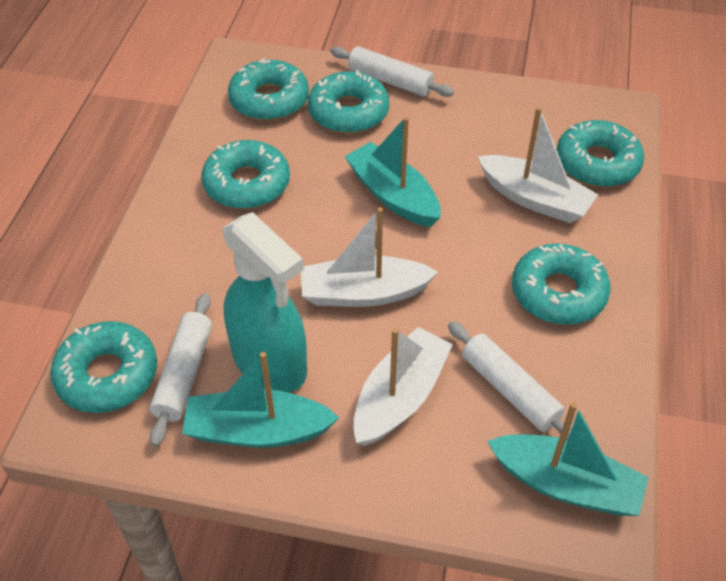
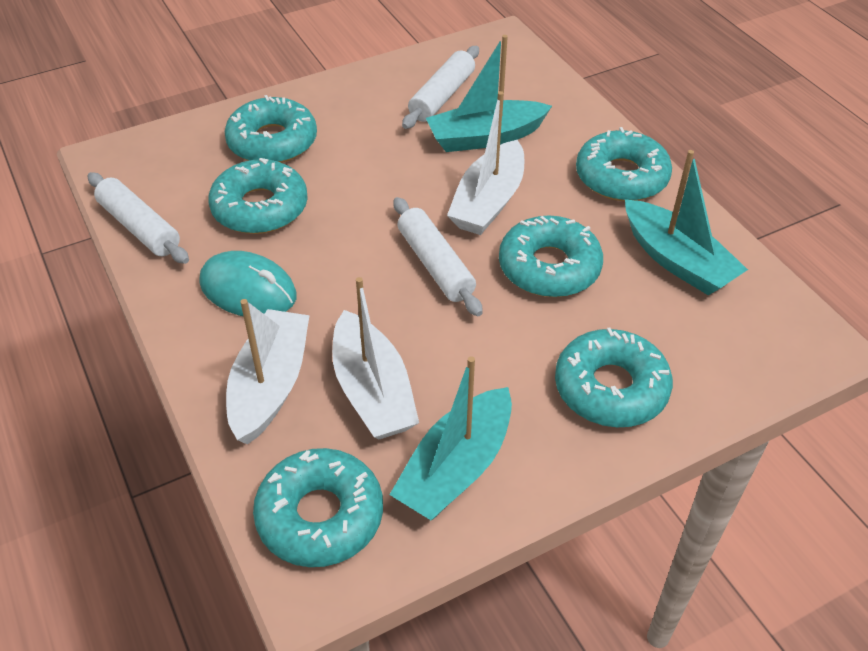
turquoise mouse: 0 -> 1
turquoise spray bottle: 1 -> 0

